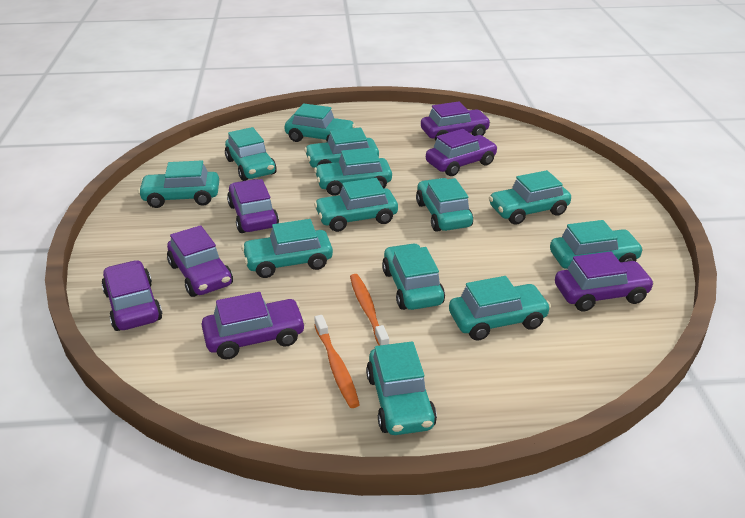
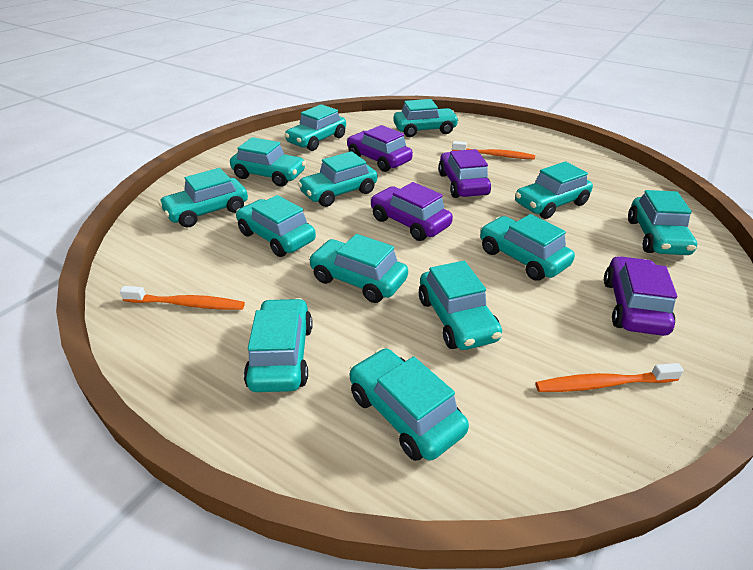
orange toothbrush: 2 -> 3
purple car: 7 -> 4

